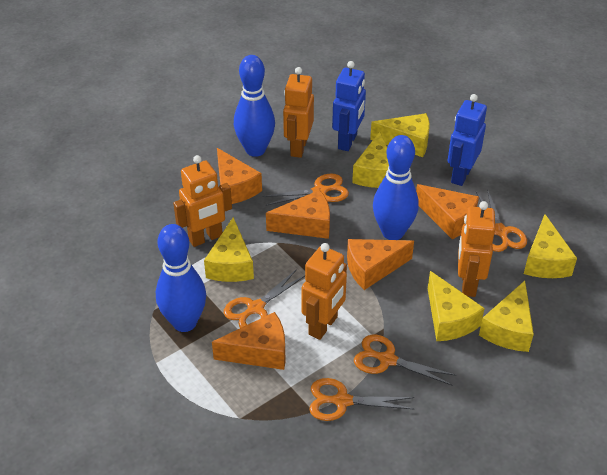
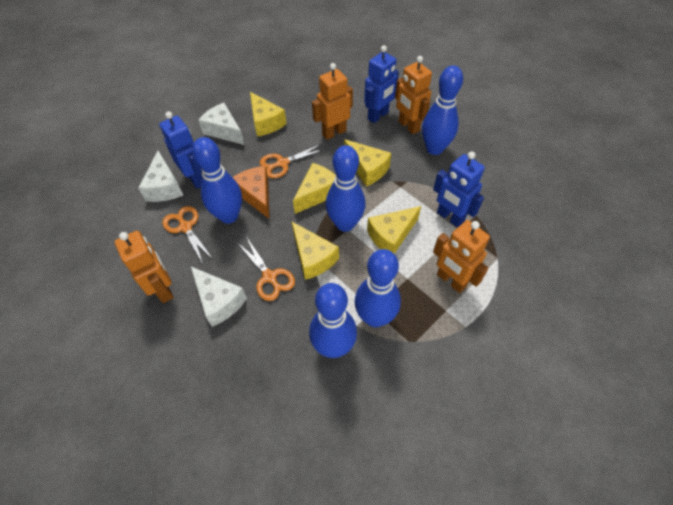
blue bowling pin: 3 -> 5
blue robot: 2 -> 3
orange cheese: 5 -> 1
orange scissors: 5 -> 3
white cheese: 0 -> 3
yellow cheese: 6 -> 5

